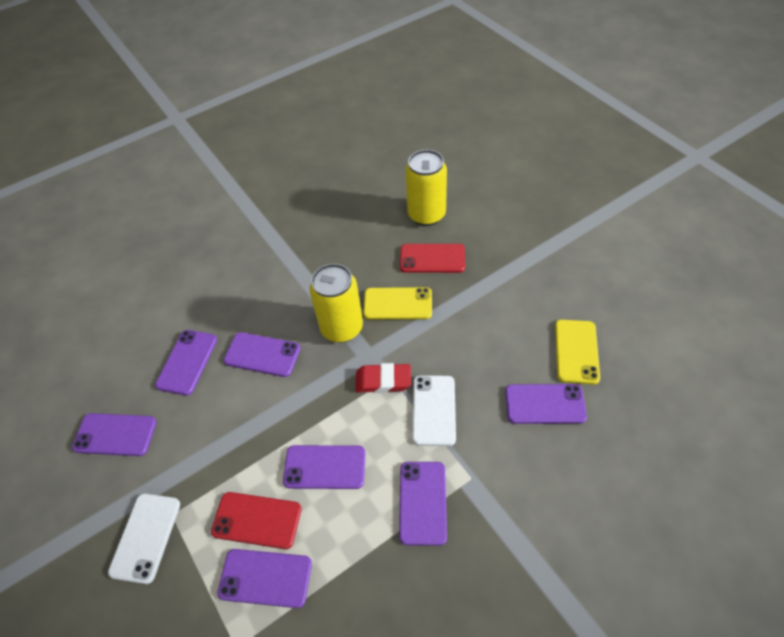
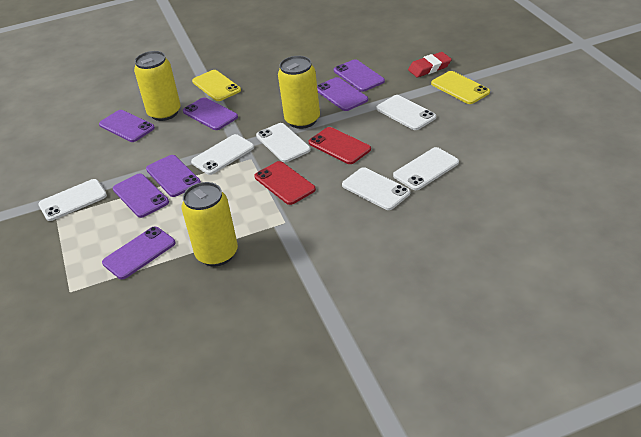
white phone: 2 -> 6
yellow can: 2 -> 3

